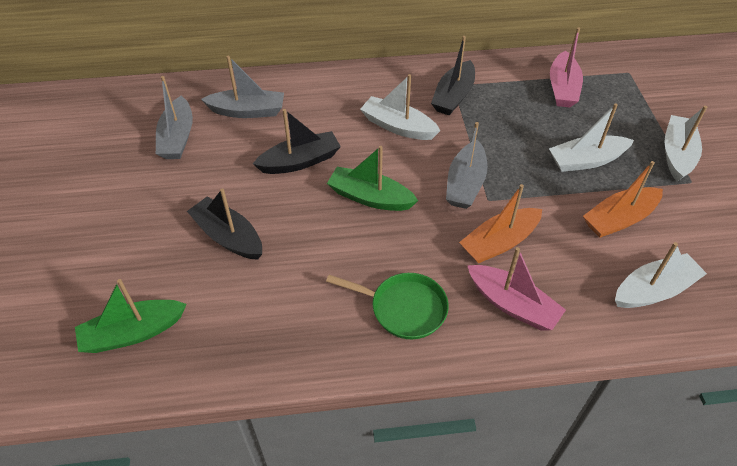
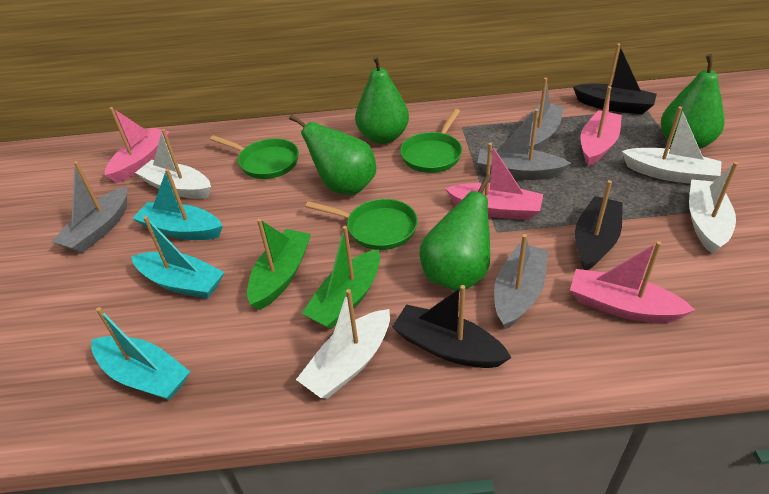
green pan: 1 -> 3
green pear: 0 -> 4
grey boat: 3 -> 4
orange boat: 2 -> 0
pink boat: 2 -> 4
turquoise boat: 0 -> 3

